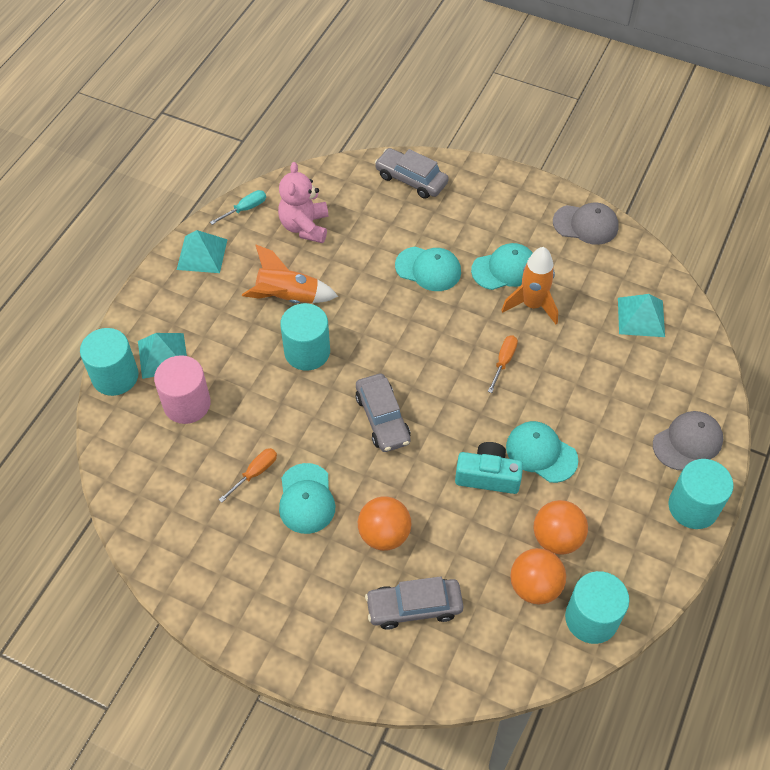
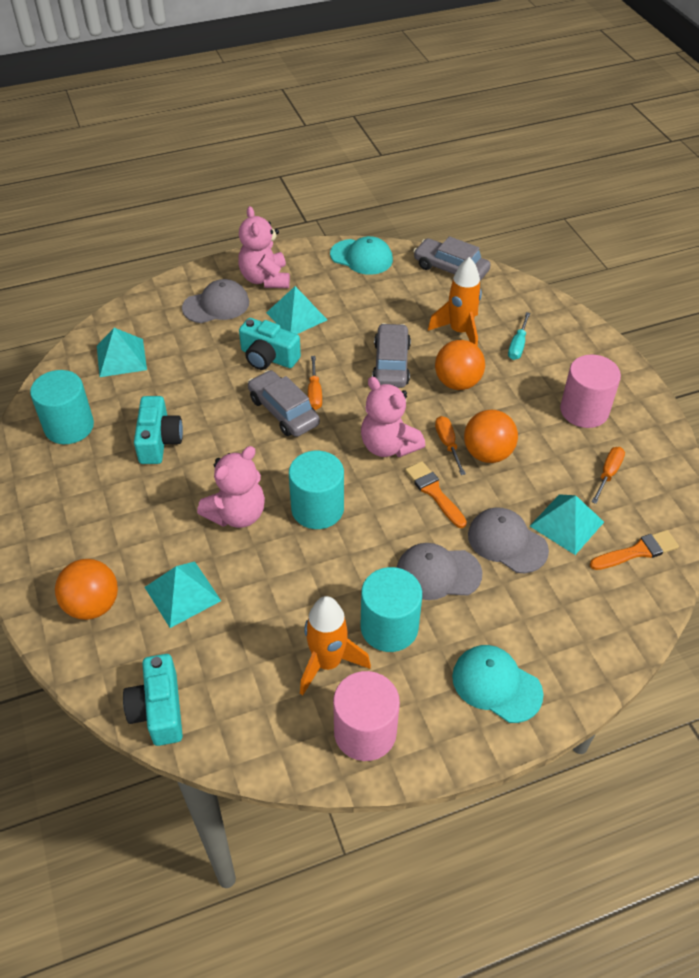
grey cap: 2 -> 3
orange brush: 0 -> 2
orange screwdriver: 2 -> 3
pink cylinder: 1 -> 2
pink teddy bear: 1 -> 3
turquoise camera: 1 -> 3
turquoise cap: 4 -> 2
turquoise cylinder: 4 -> 3
turquoise pyramid: 3 -> 4

